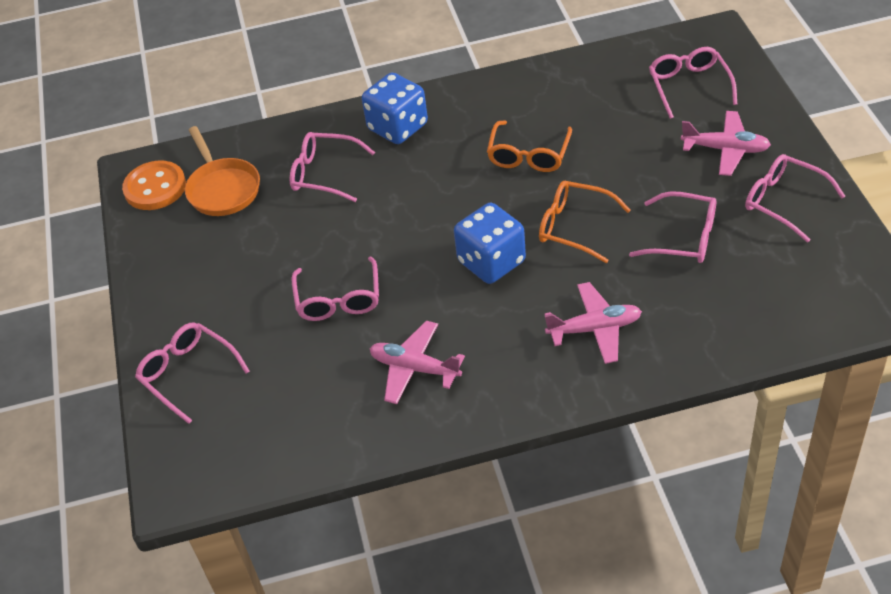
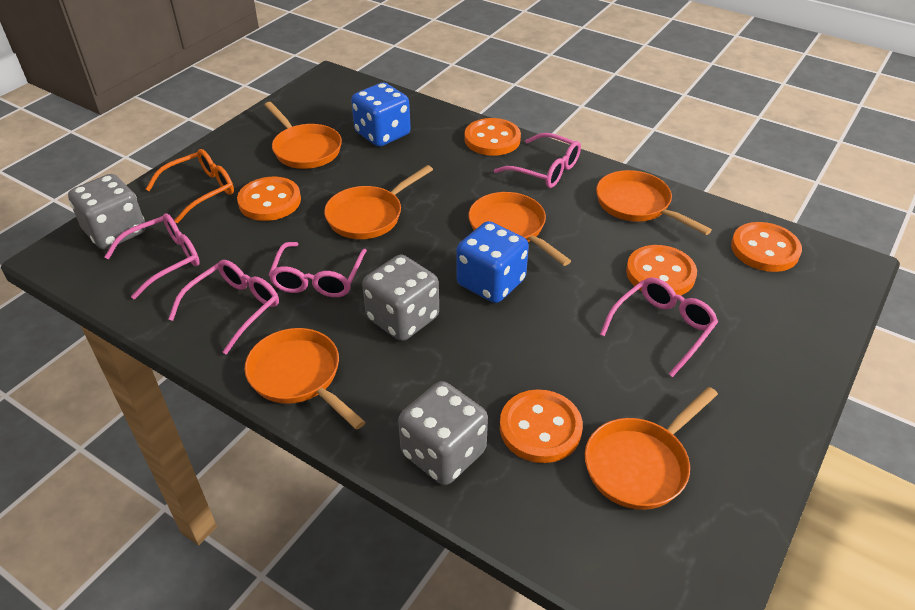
grey dice: 0 -> 3
orange button: 1 -> 5
orange glasses: 2 -> 1
orange pan: 1 -> 6
pink glasses: 6 -> 5
pink plane: 3 -> 0

